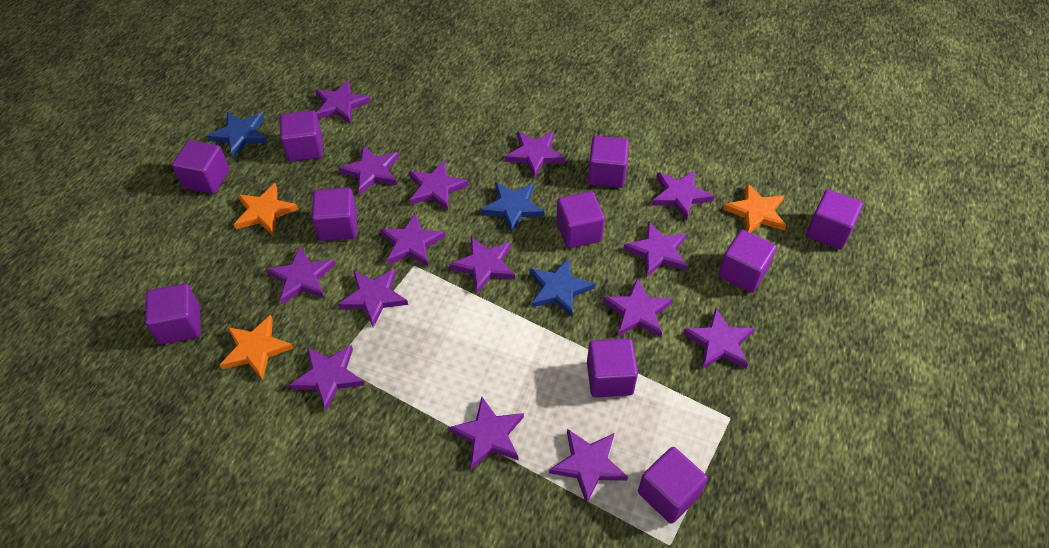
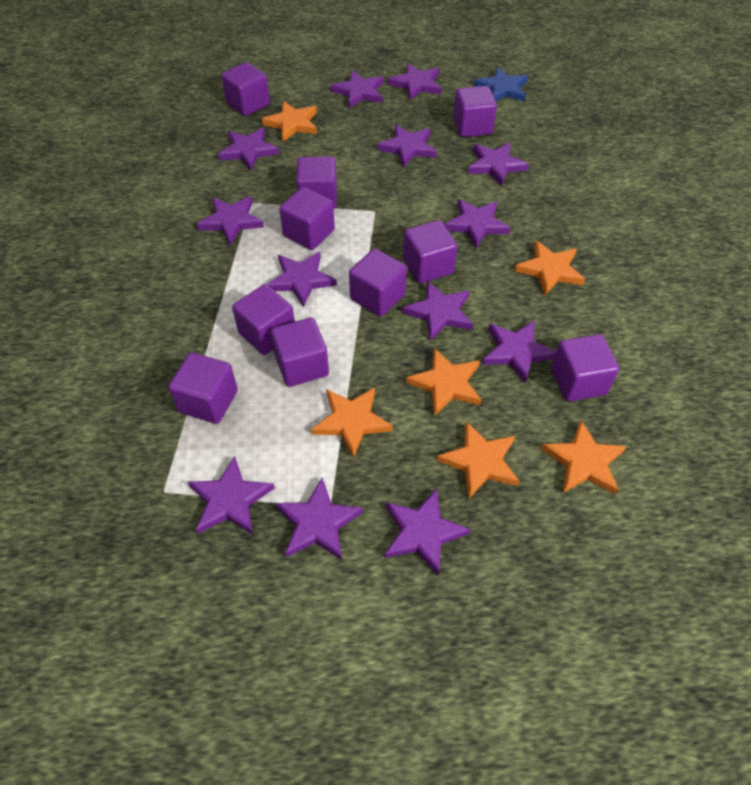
blue star: 3 -> 1
orange star: 3 -> 6
purple star: 15 -> 13

